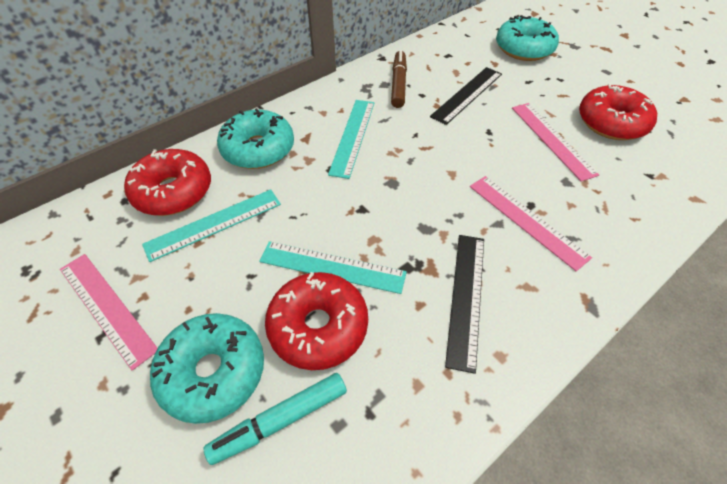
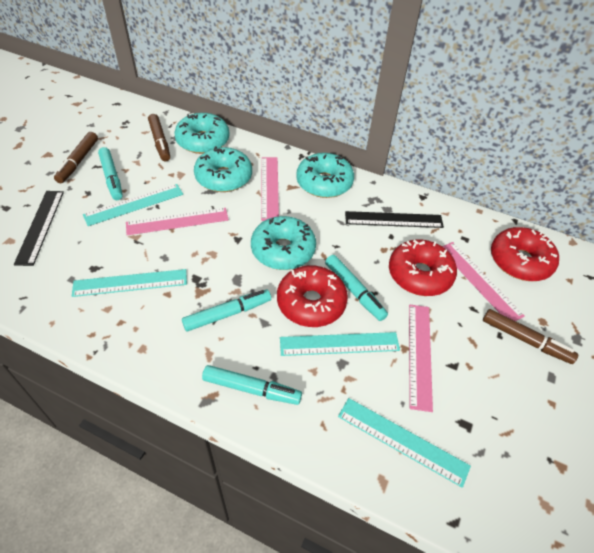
brown marker: 1 -> 3
pink ruler: 3 -> 4
turquoise donut: 3 -> 4
turquoise marker: 1 -> 4
turquoise ruler: 3 -> 4

